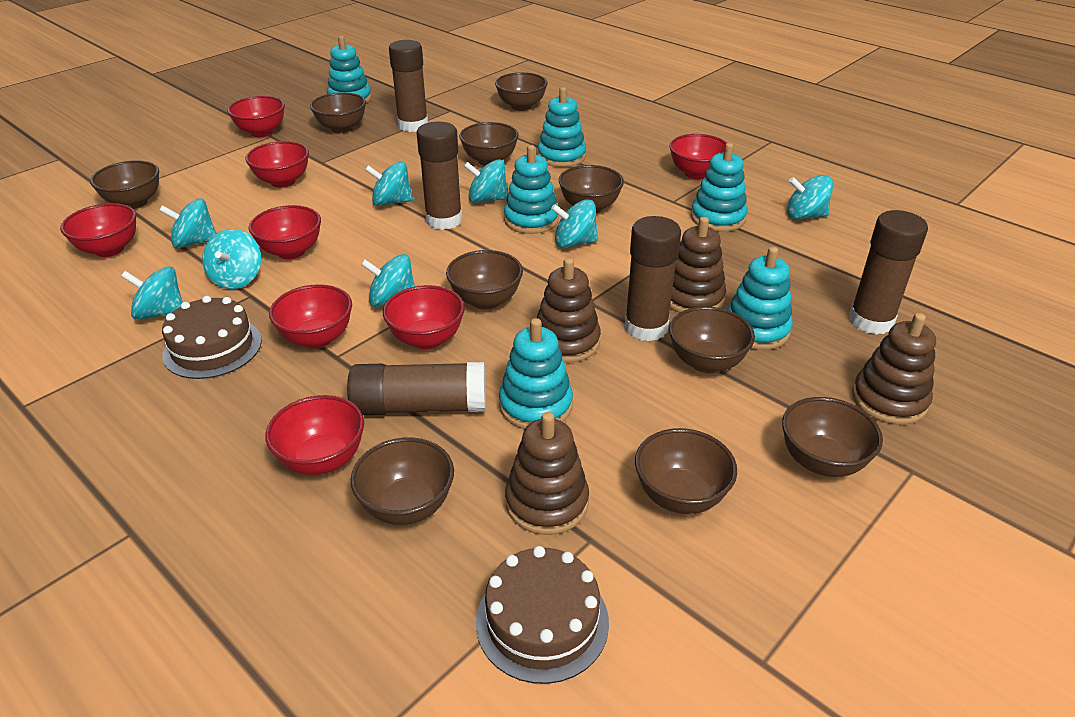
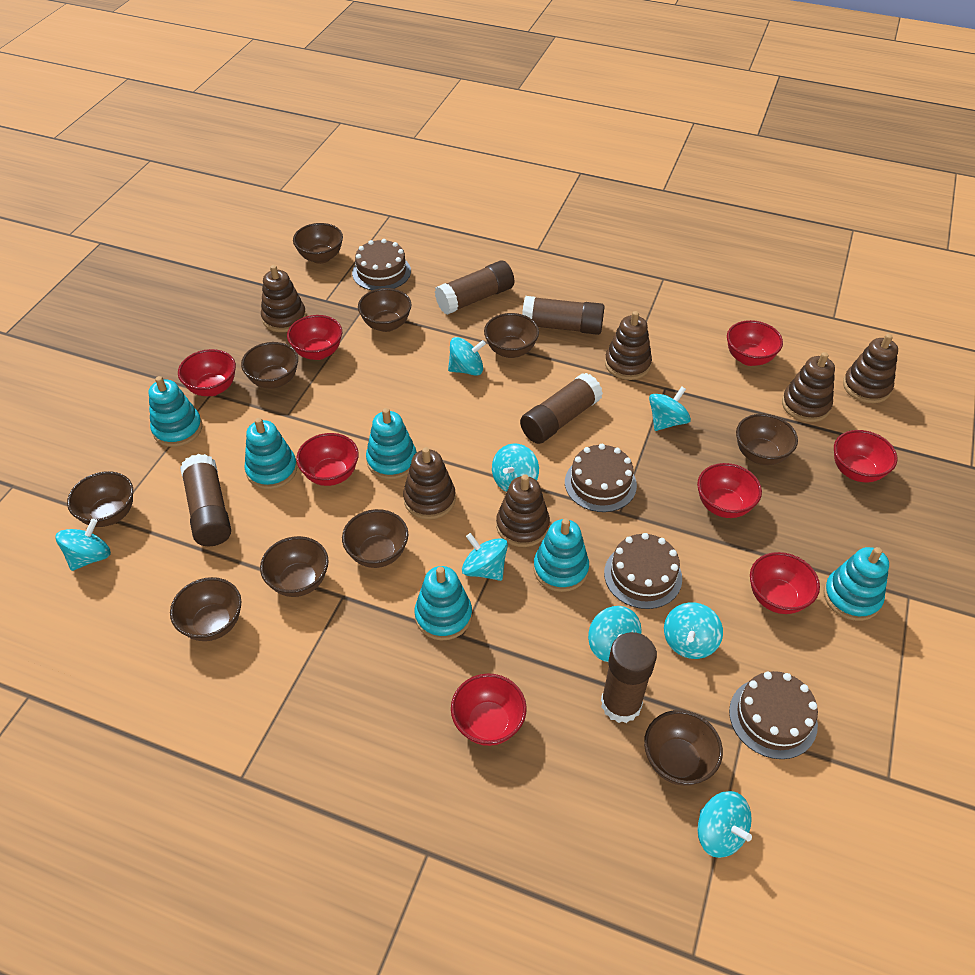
brown cake: 2 -> 4
brown stacking toy: 4 -> 6

